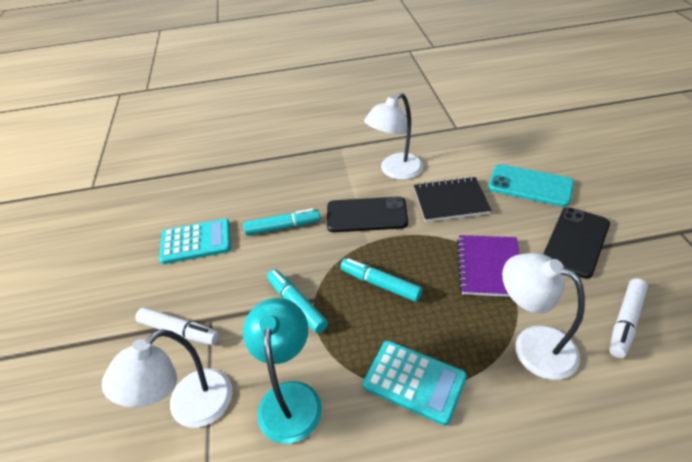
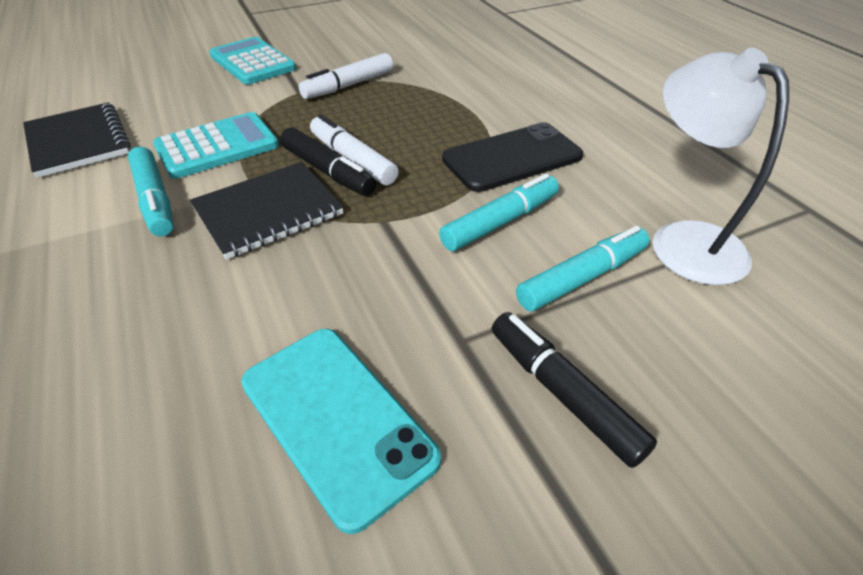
black marker: 0 -> 2
black notebook: 1 -> 2
black phone: 2 -> 1
purple notebook: 1 -> 0
turquoise lamp: 1 -> 0
white lamp: 3 -> 1

